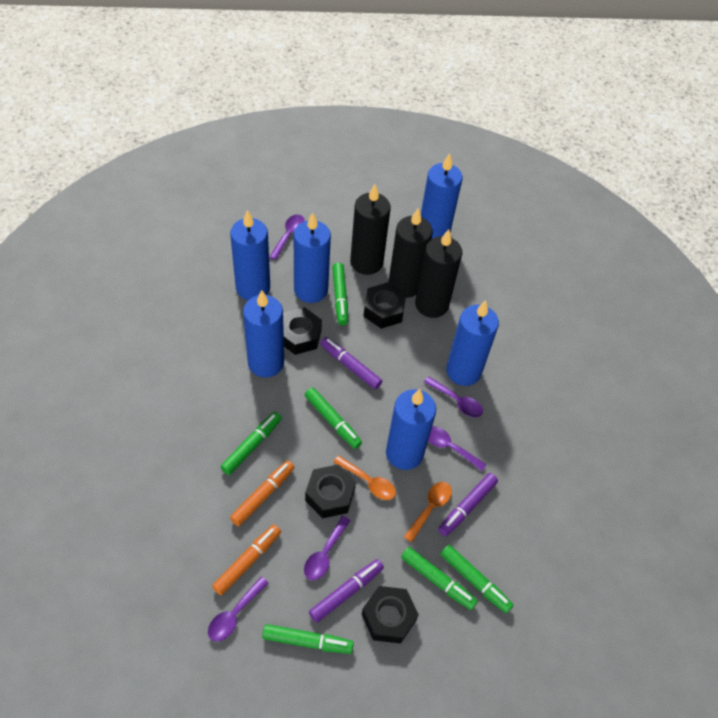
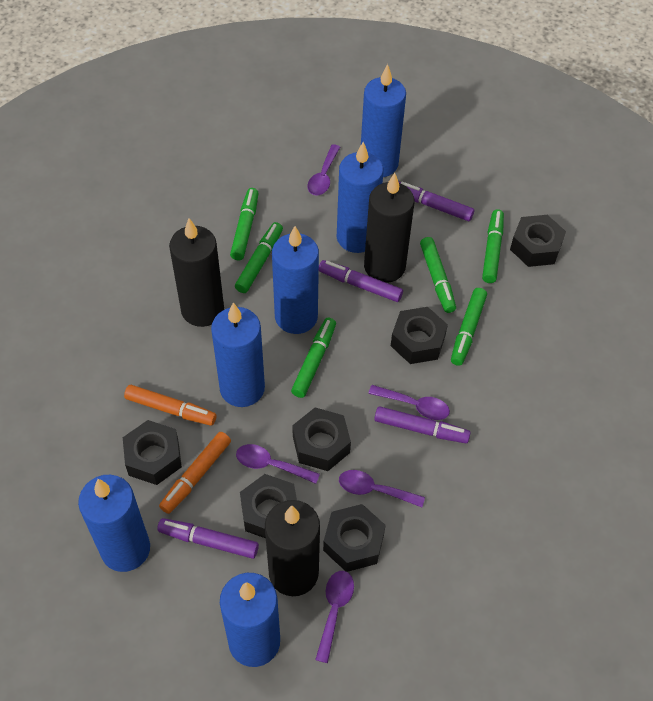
black nut: 4 -> 6
orange spoon: 2 -> 0
purple marker: 3 -> 4

